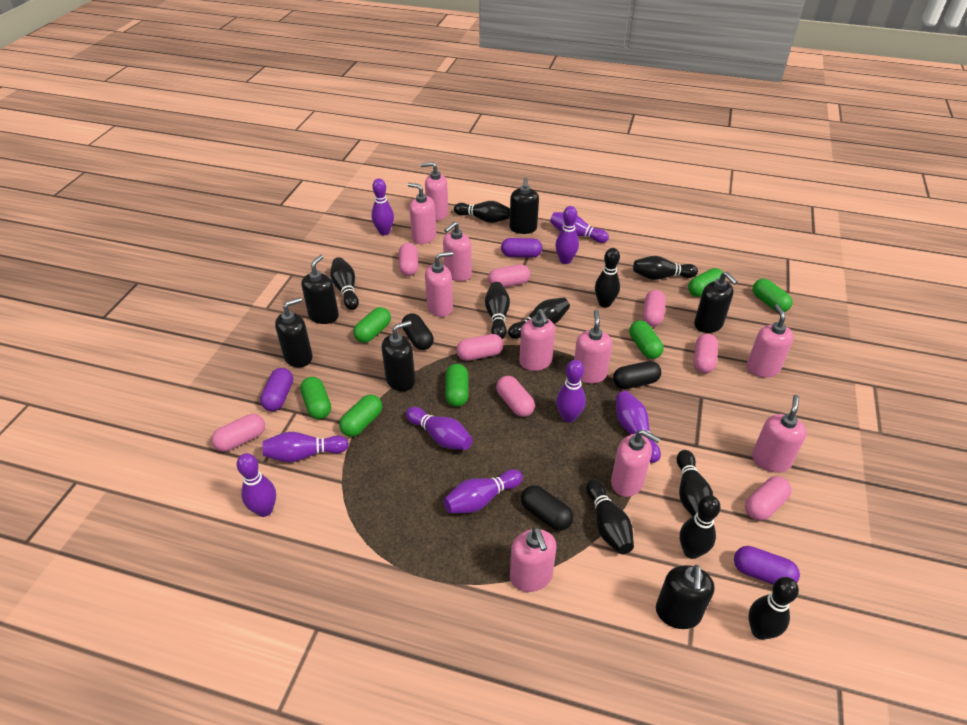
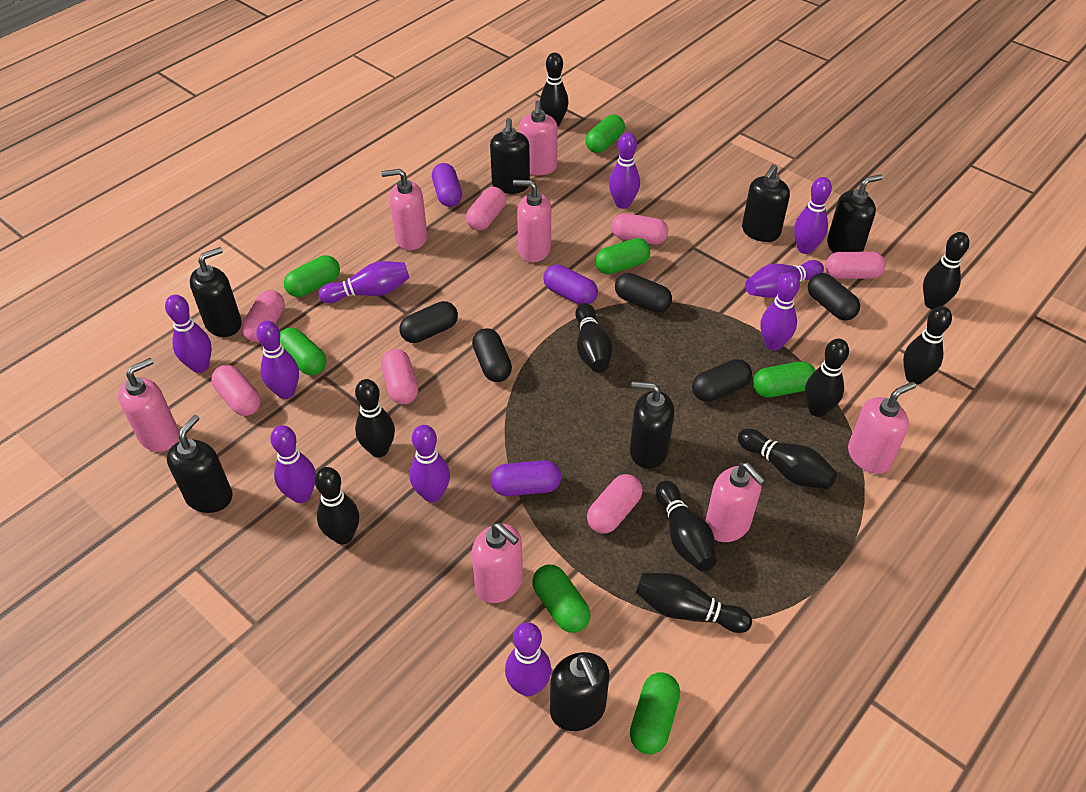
black capsule: 3 -> 5
black soap dispenser: 6 -> 7
pink capsule: 8 -> 7
pink soap dispenser: 10 -> 7
purple bowling pin: 9 -> 10

